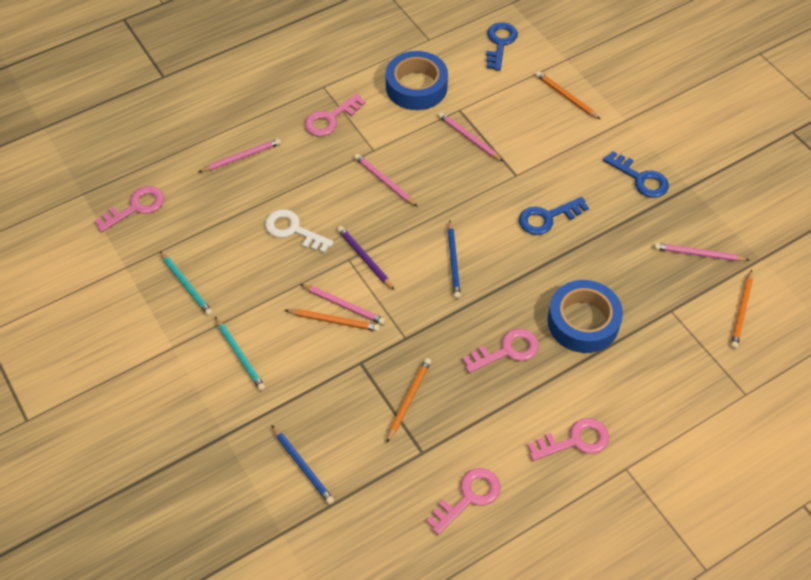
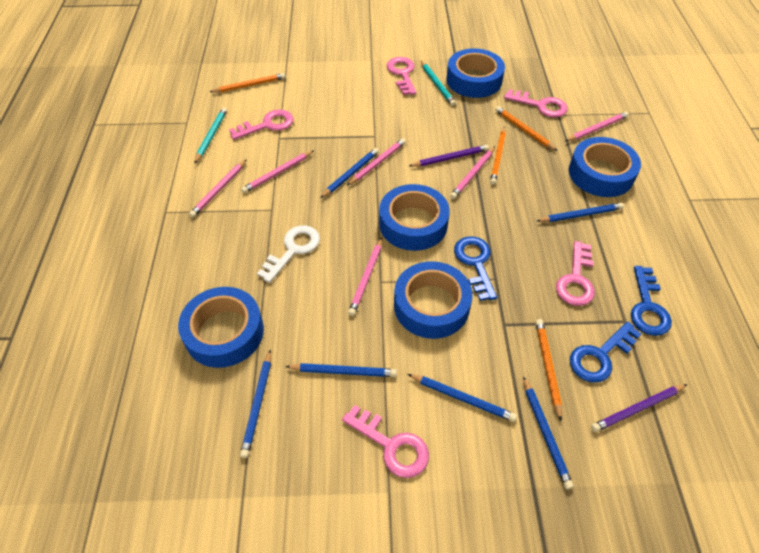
blue pencil: 2 -> 6
blue tape: 2 -> 5
pink pencil: 5 -> 6
purple pencil: 1 -> 2

